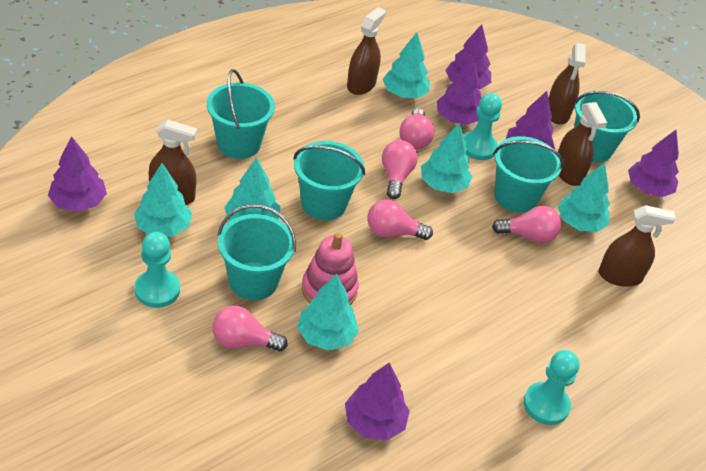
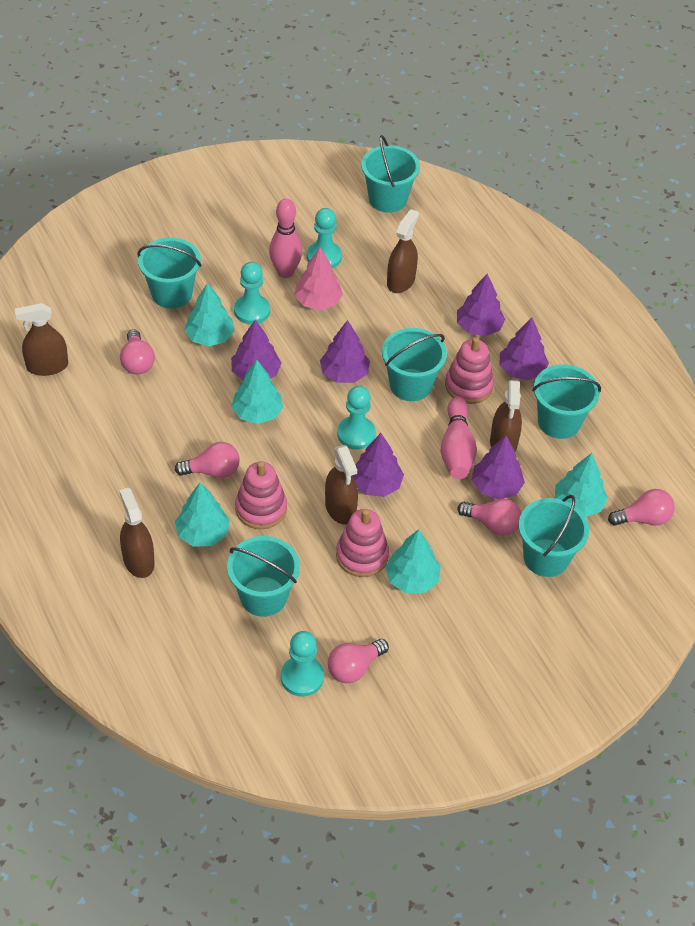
pink bowling pin: 0 -> 2
pink stacking toy: 1 -> 3
pink tree: 0 -> 1
turquoise bucket: 5 -> 6
turquoise pawn: 3 -> 4
turquoise tree: 6 -> 5

